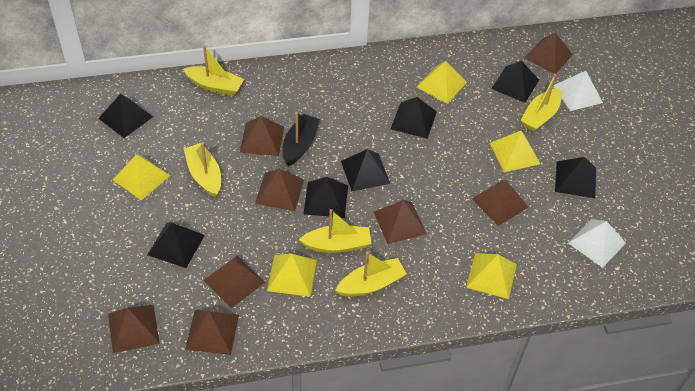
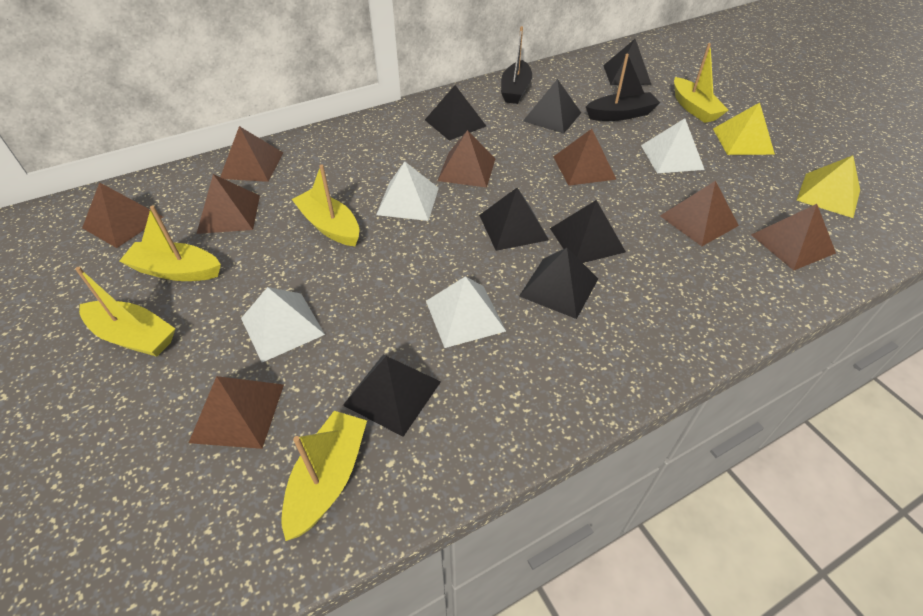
black boat: 1 -> 2
white pyramid: 2 -> 4
yellow pyramid: 5 -> 2

